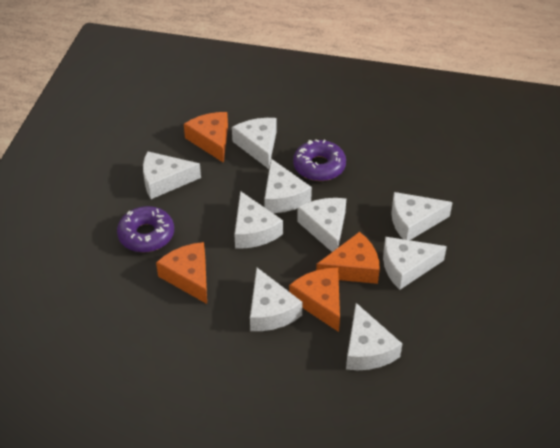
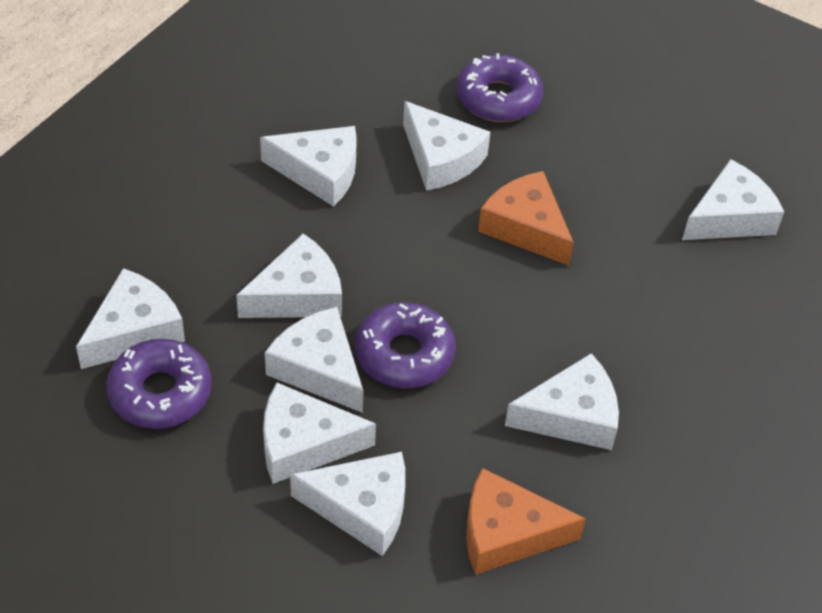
orange cheese: 4 -> 2
purple donut: 2 -> 3

